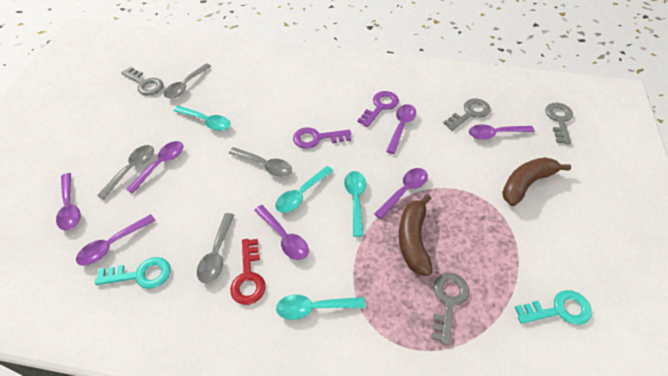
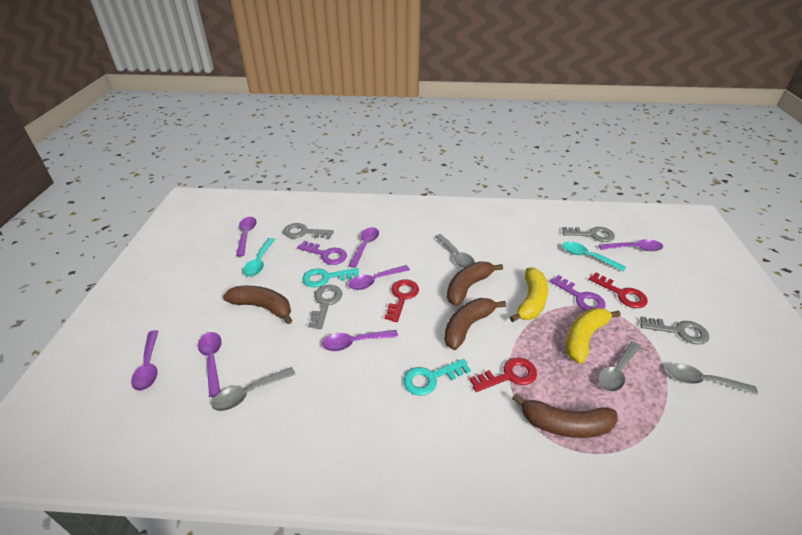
brown banana: 2 -> 4
red key: 1 -> 3
turquoise spoon: 4 -> 2
yellow banana: 0 -> 2

